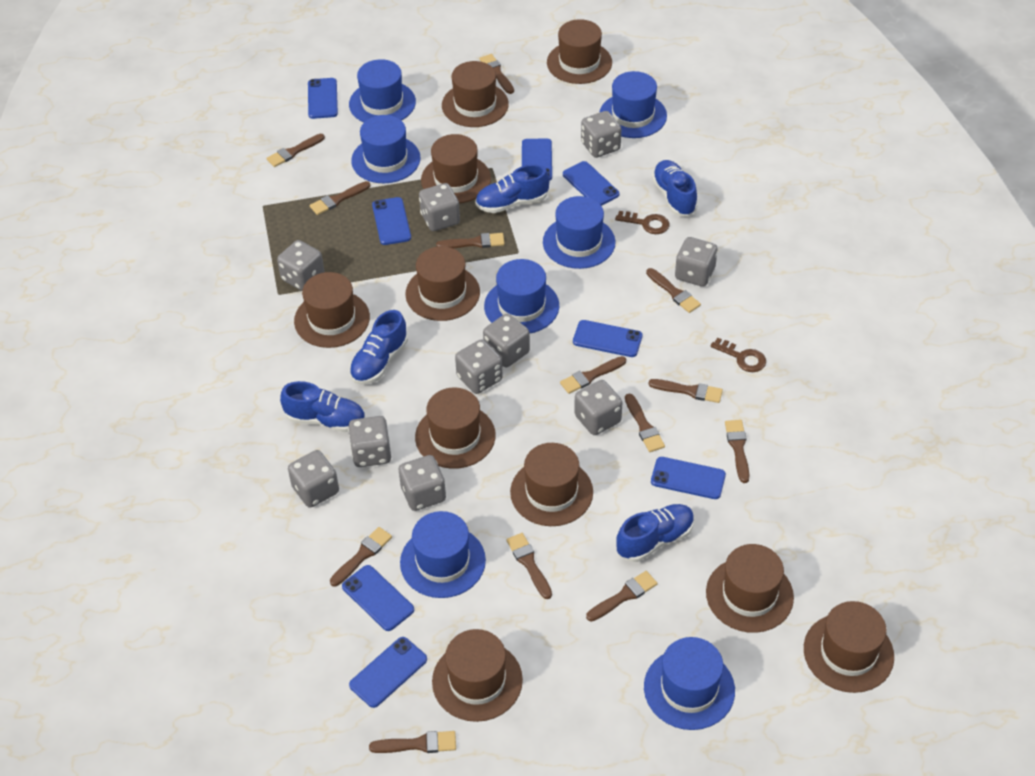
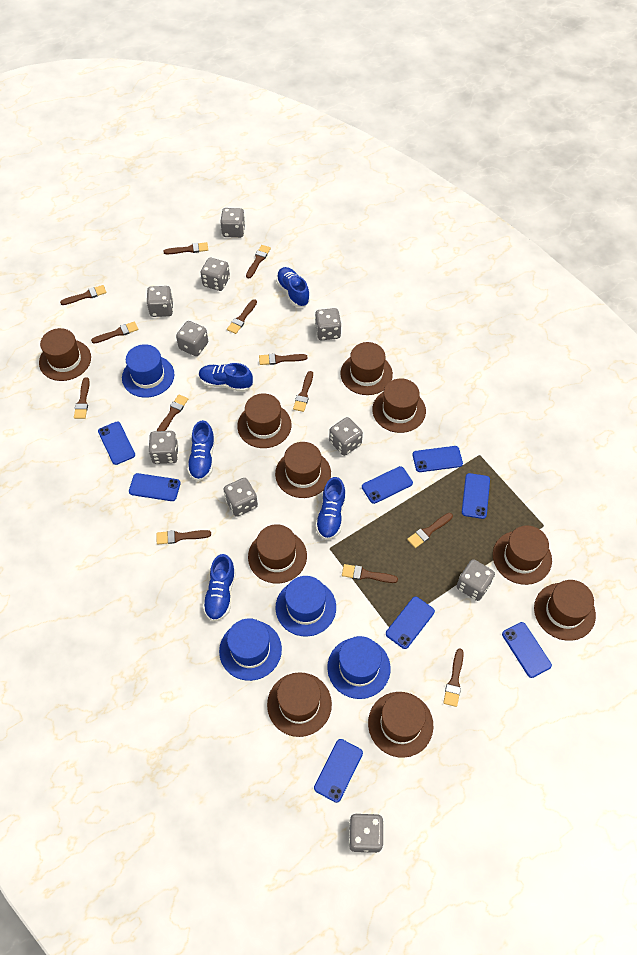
blue hat: 7 -> 4
brown key: 2 -> 0

